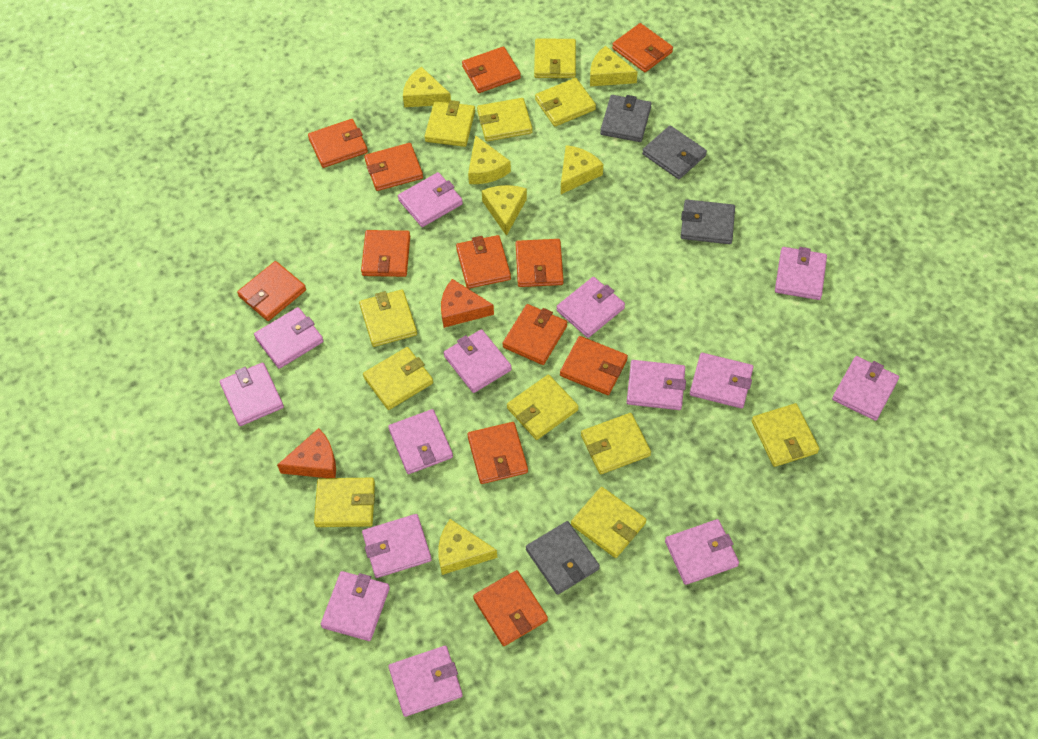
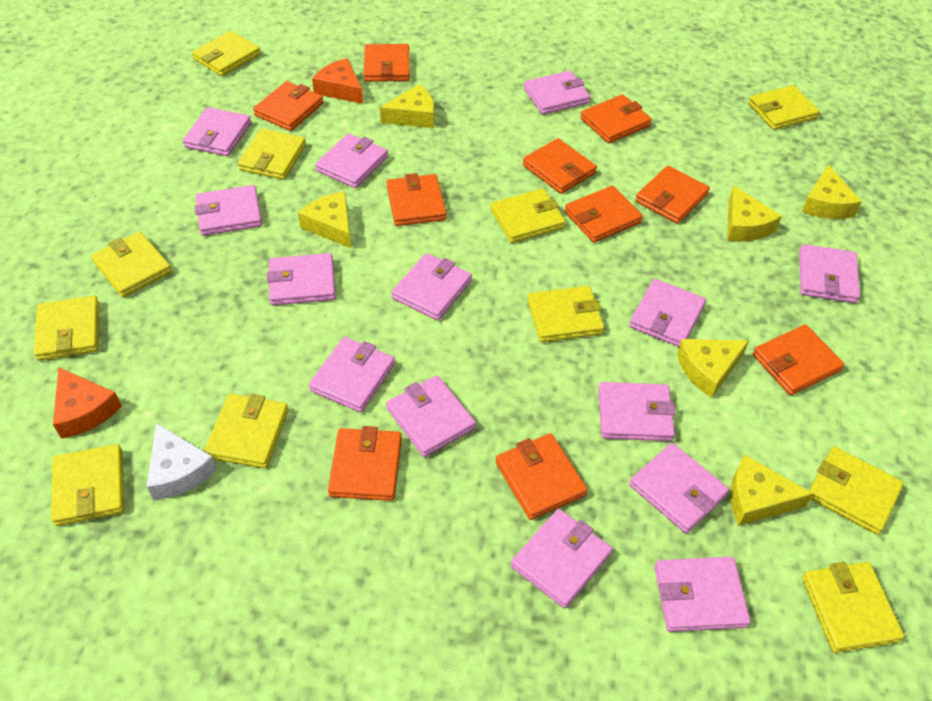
grey wallet: 4 -> 0
orange wallet: 12 -> 10
white cheese: 0 -> 1

